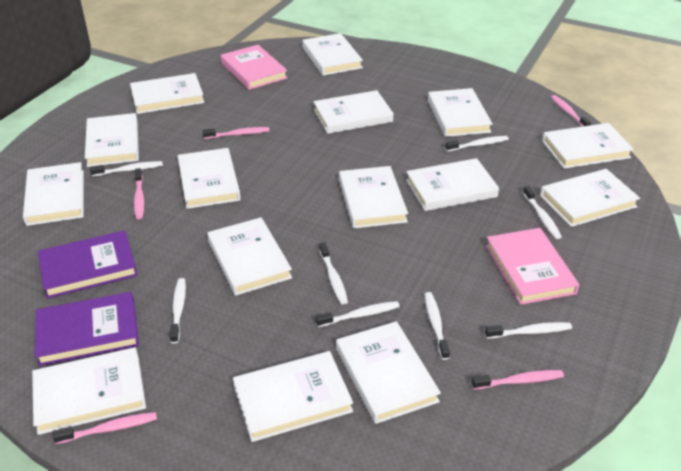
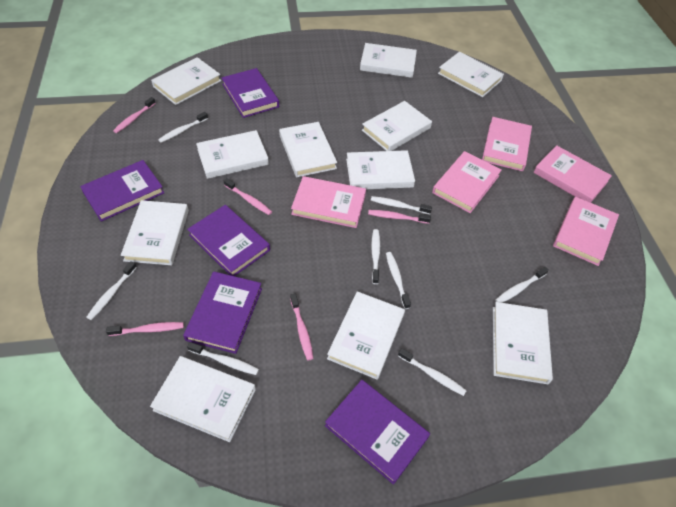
pink book: 2 -> 5
purple book: 2 -> 5
white book: 15 -> 11

